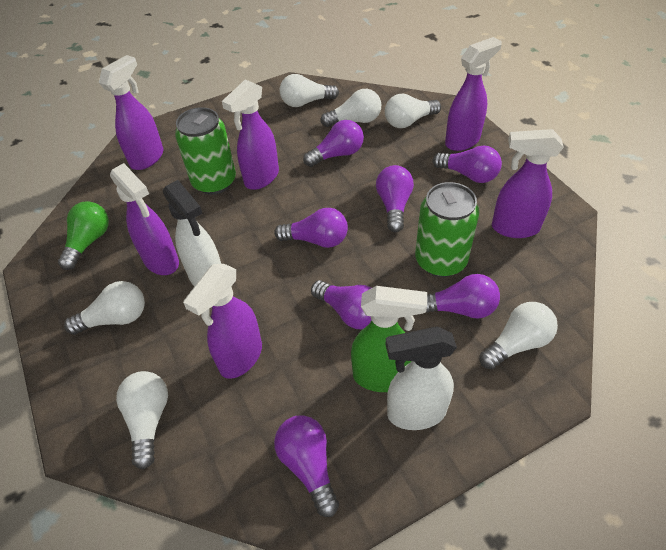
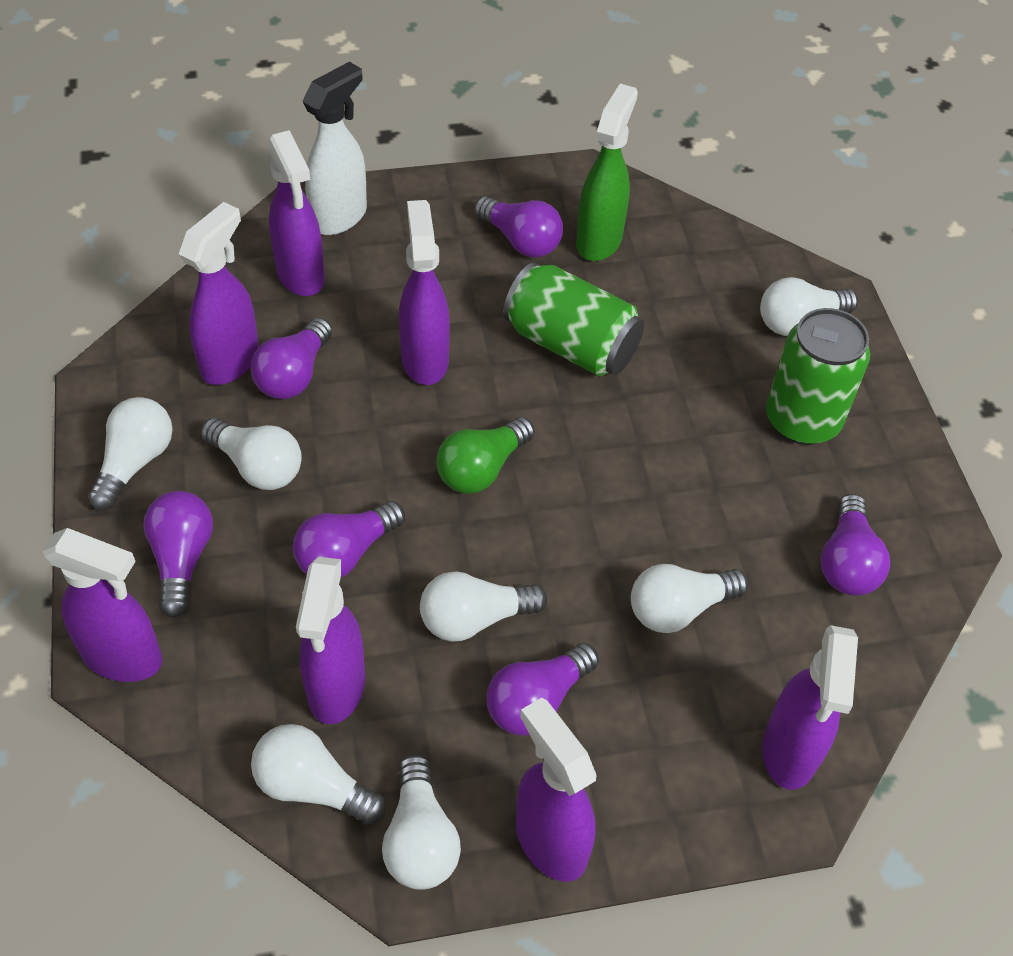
purple light bulb: 7 -> 6
purple spray bottle: 6 -> 7
white light bulb: 6 -> 7
white spray bottle: 2 -> 1

